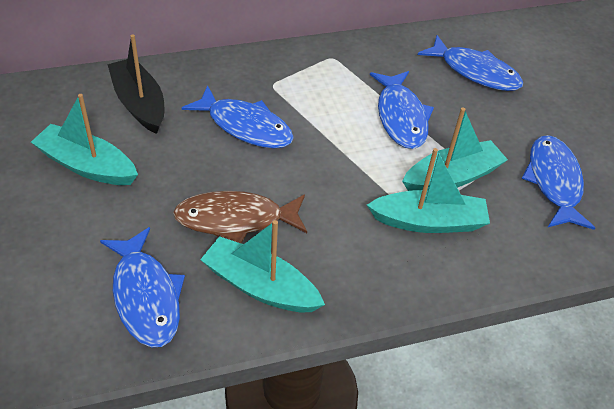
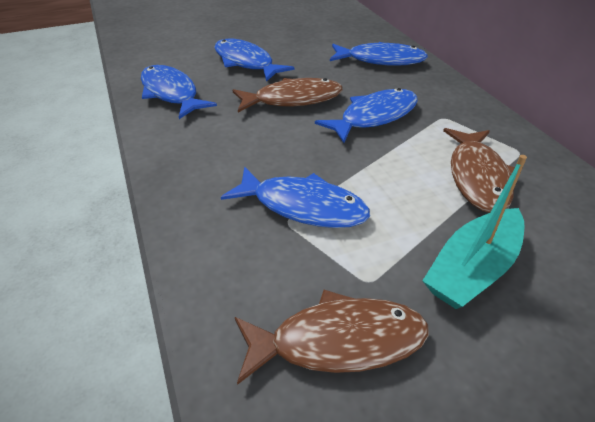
black boat: 1 -> 0
brown fish: 1 -> 3
turquoise boat: 4 -> 1

